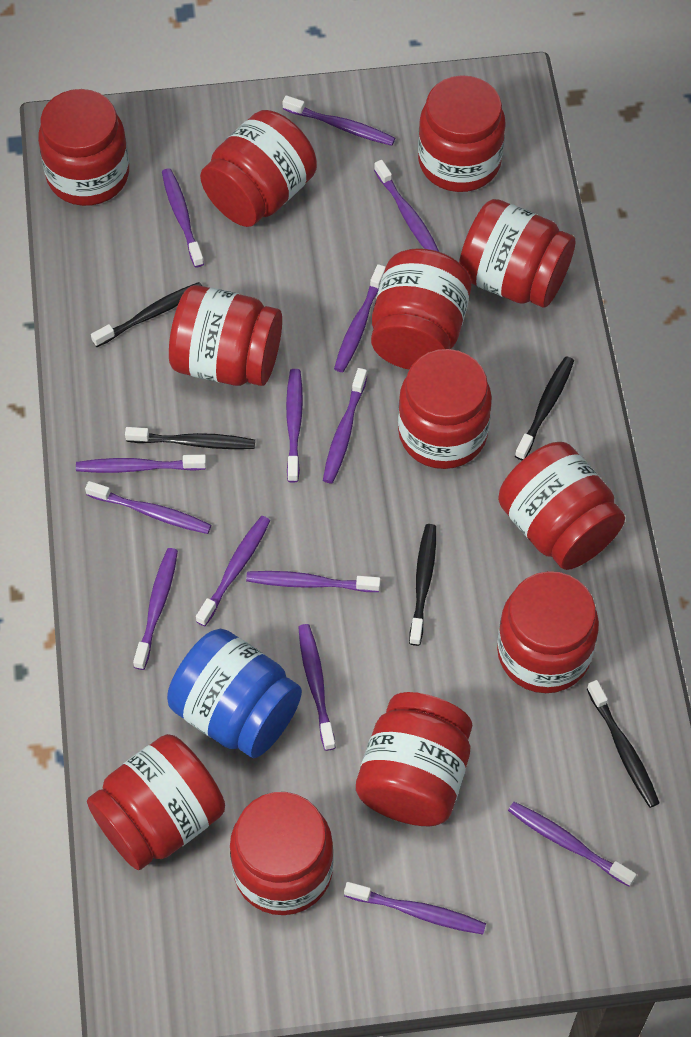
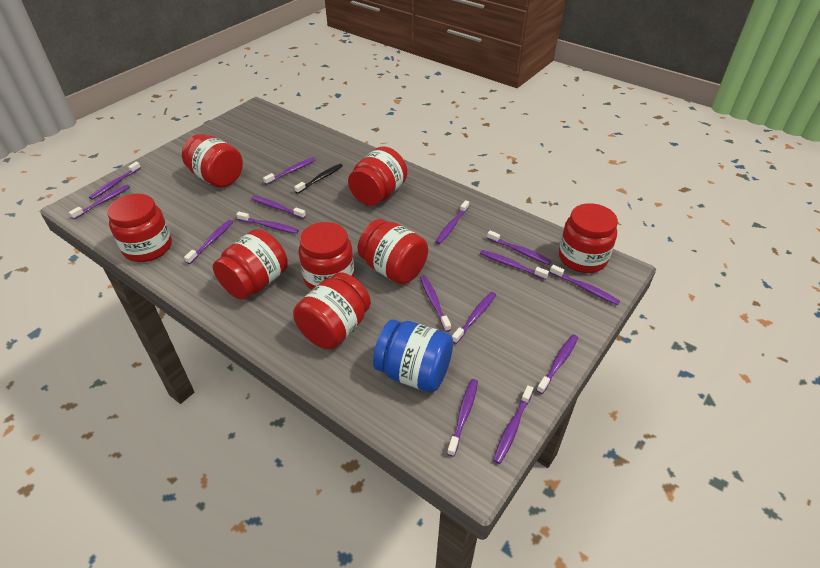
black toothbrush: 5 -> 1
purple toothbrush: 14 -> 15
red jar: 12 -> 8

